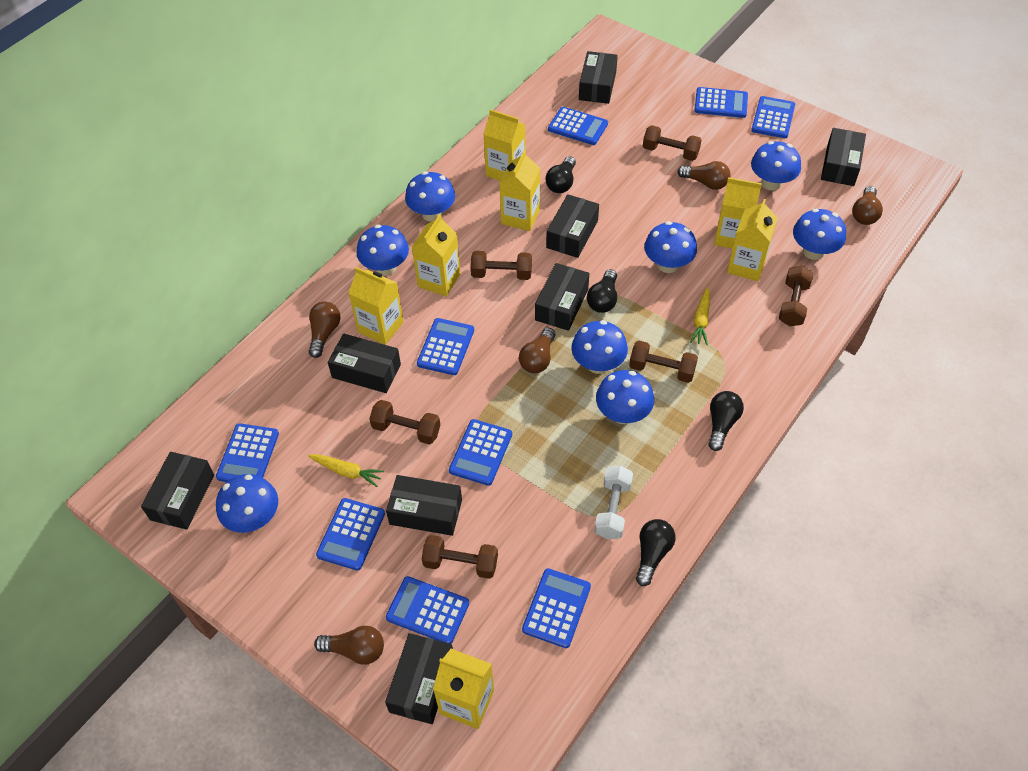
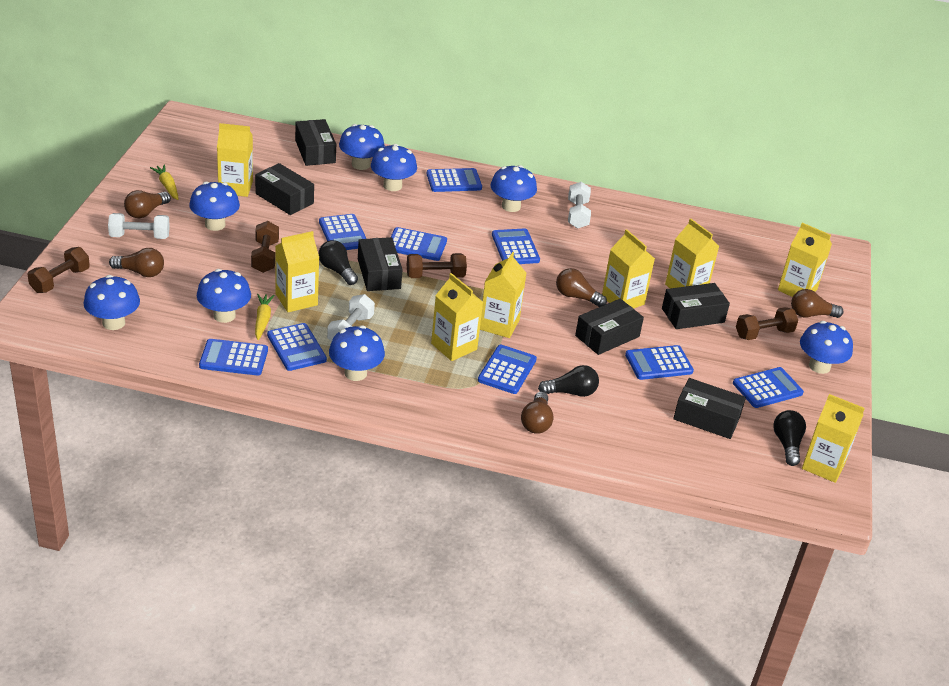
black box: 8 -> 6
black light bulb: 4 -> 3
brown dumbbell: 6 -> 4
white dumbbell: 1 -> 3
yellow carton: 7 -> 8

